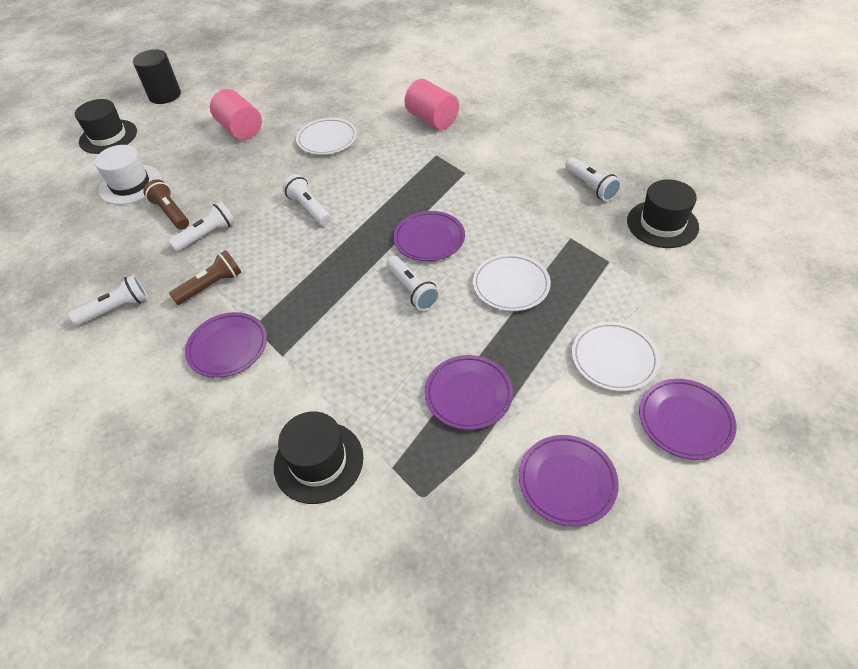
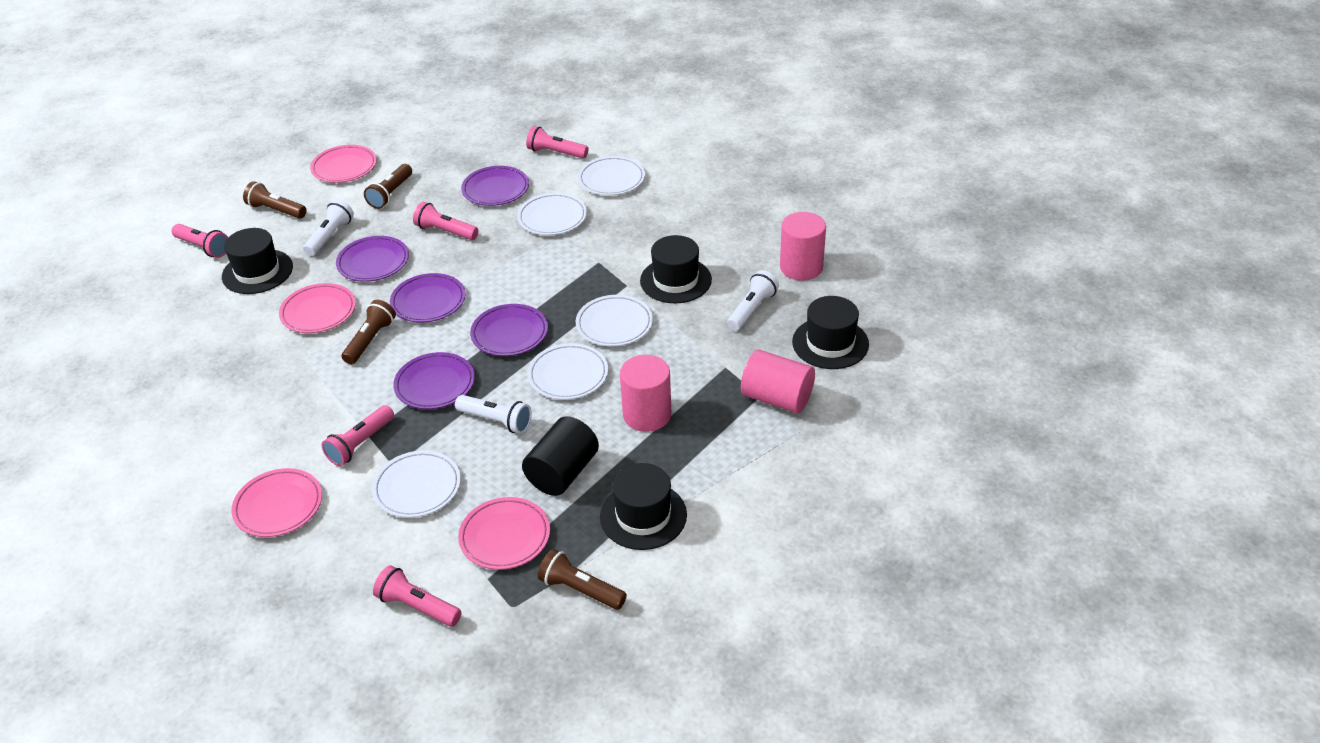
black hat: 3 -> 4
brown flashlight: 2 -> 4
pink cylinder: 2 -> 3
pink flashlight: 0 -> 5
pink plate: 0 -> 4
white flashlight: 5 -> 3
white hat: 1 -> 0
white plate: 3 -> 5

